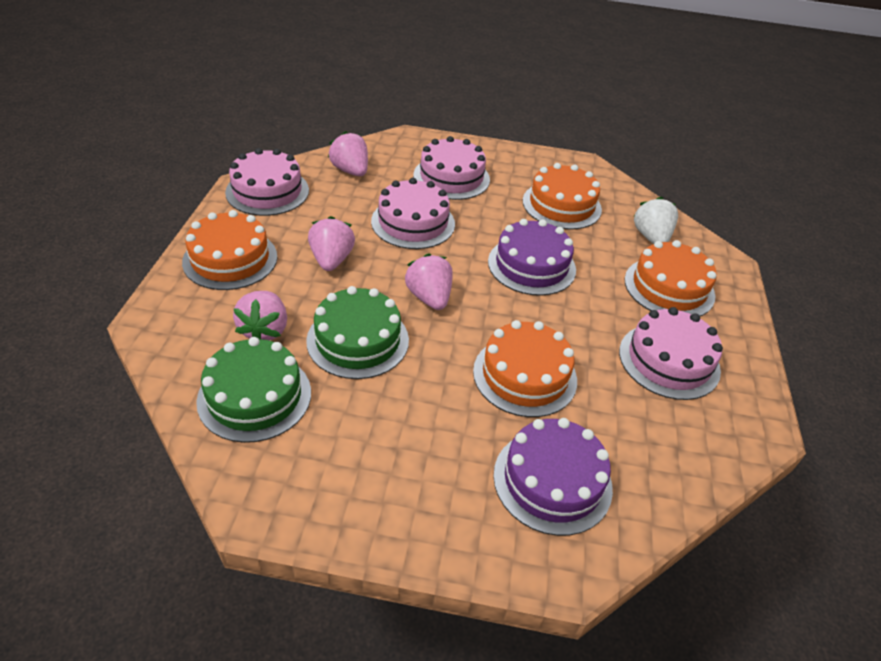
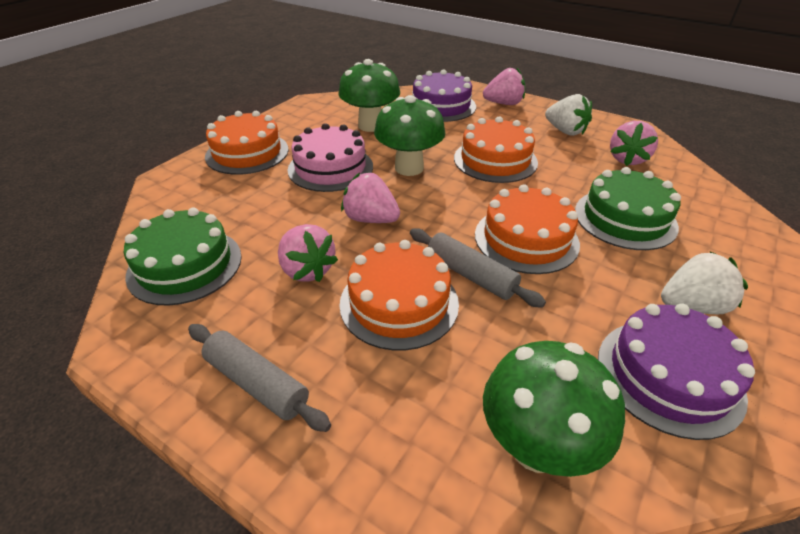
green mushroom: 0 -> 3
grey rolling pin: 0 -> 2
pink cake: 4 -> 1
white strawberry: 1 -> 2

